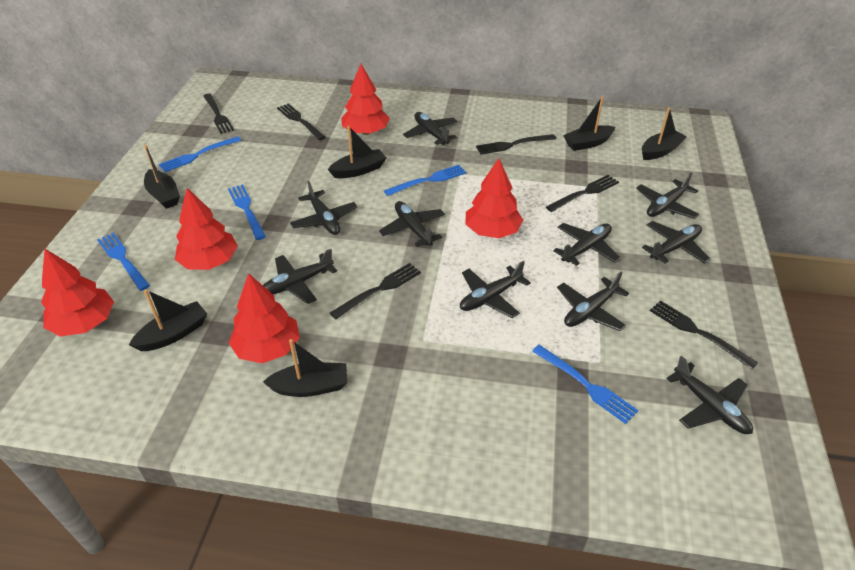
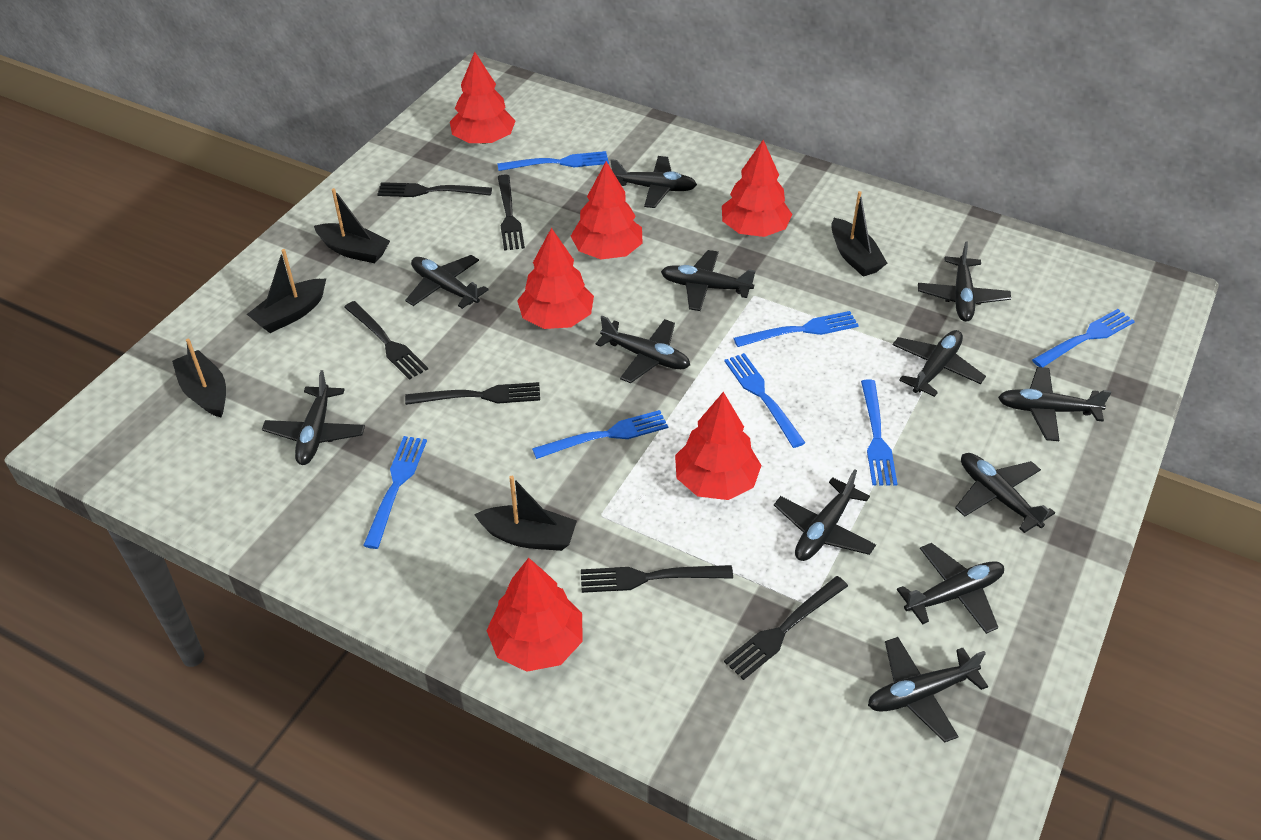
black boat: 6 -> 5
black plane: 10 -> 12
blue fork: 5 -> 7
red tree: 5 -> 6

